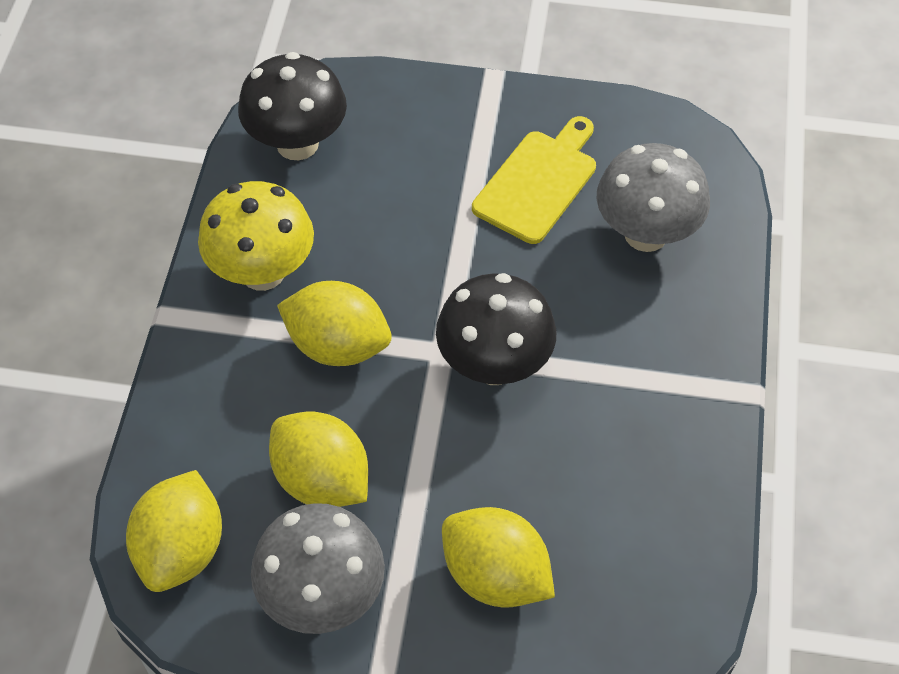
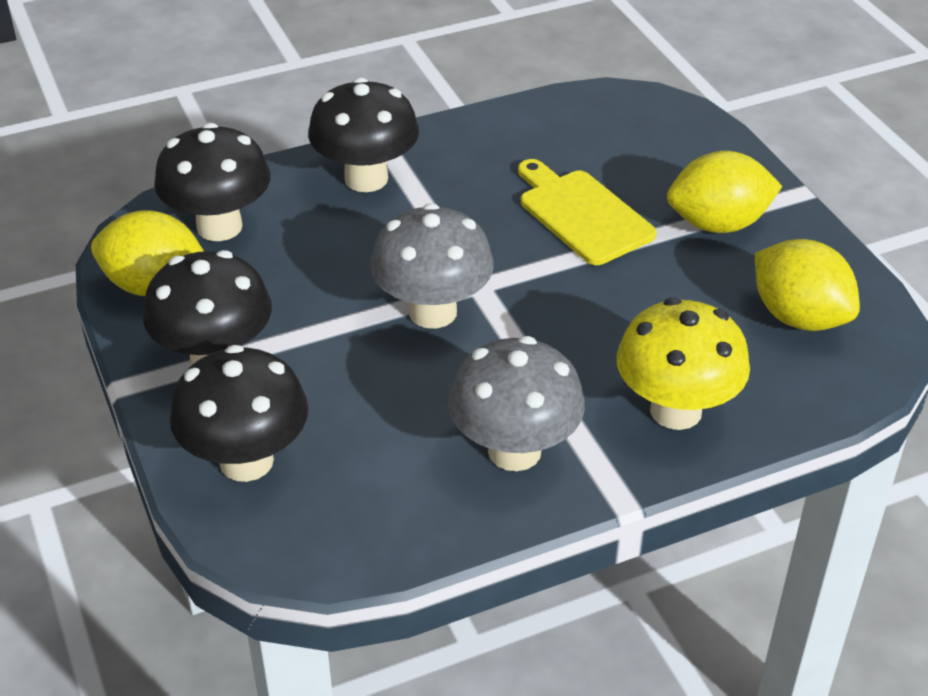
black mushroom: 2 -> 4
yellow lemon: 4 -> 3

